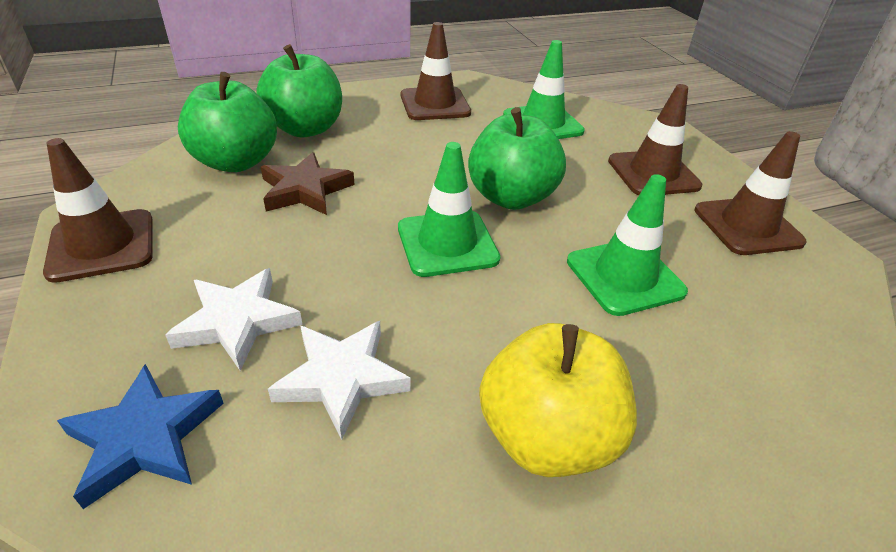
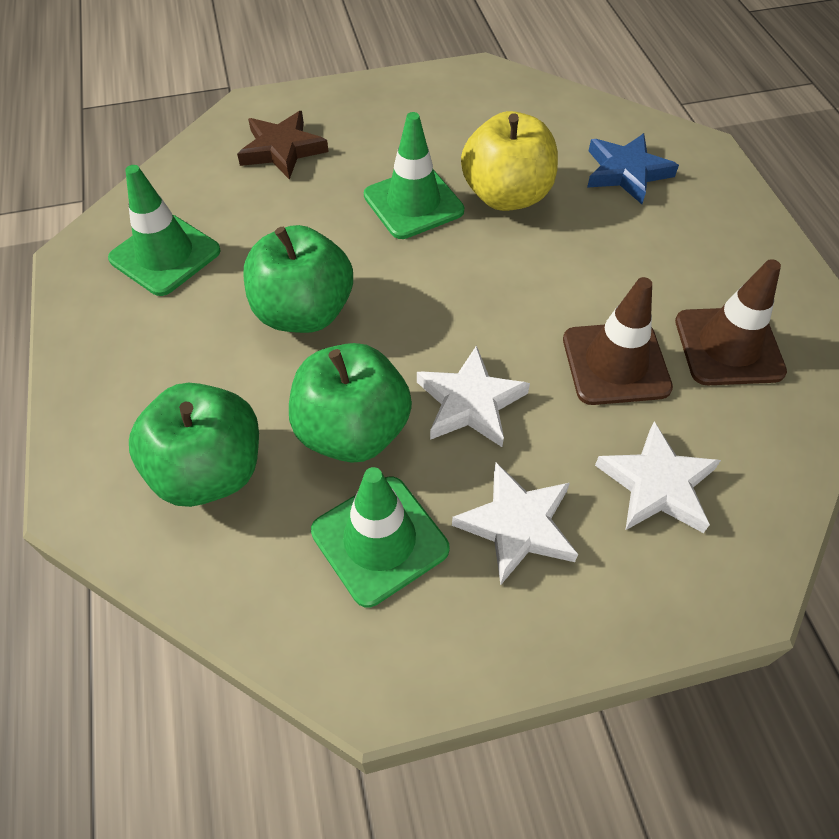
brown traffic cone: 4 -> 2
white star: 2 -> 3

